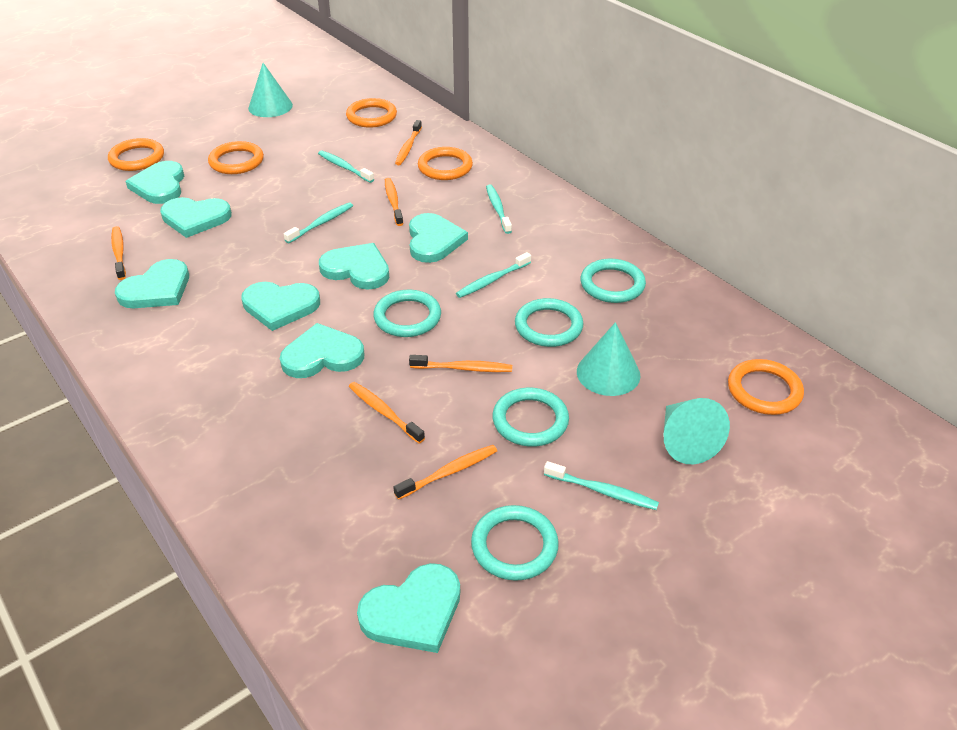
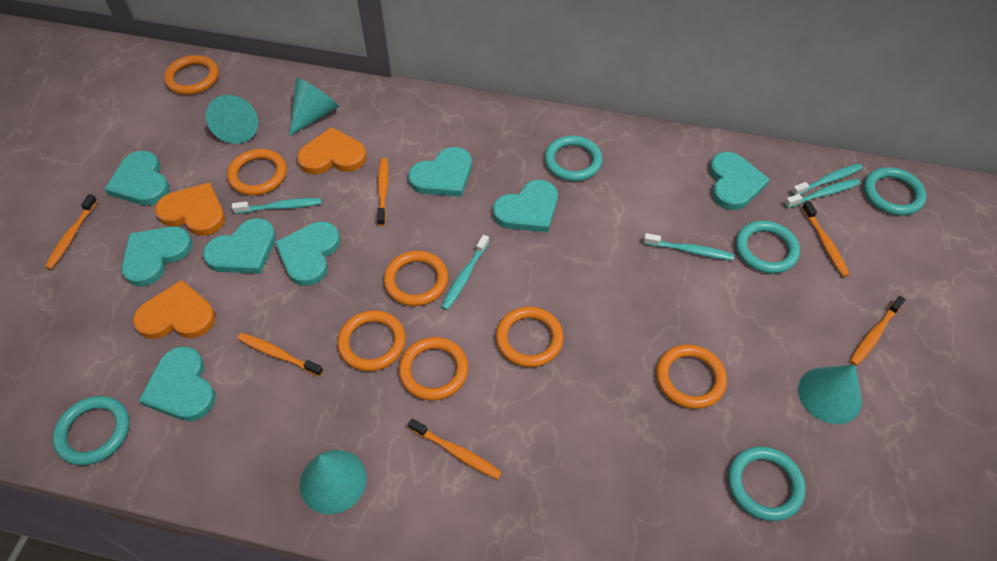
orange heart: 0 -> 3
orange ring: 5 -> 7
turquoise cone: 3 -> 4

